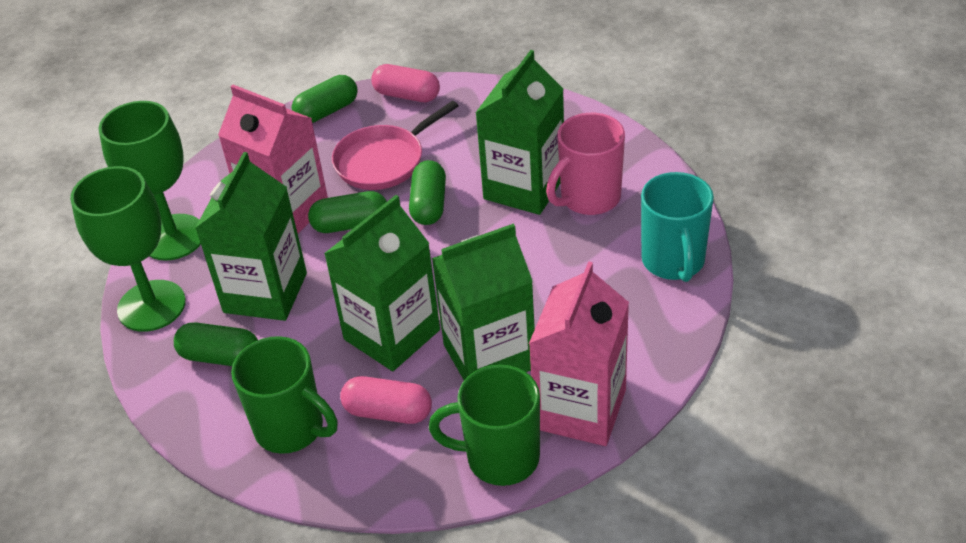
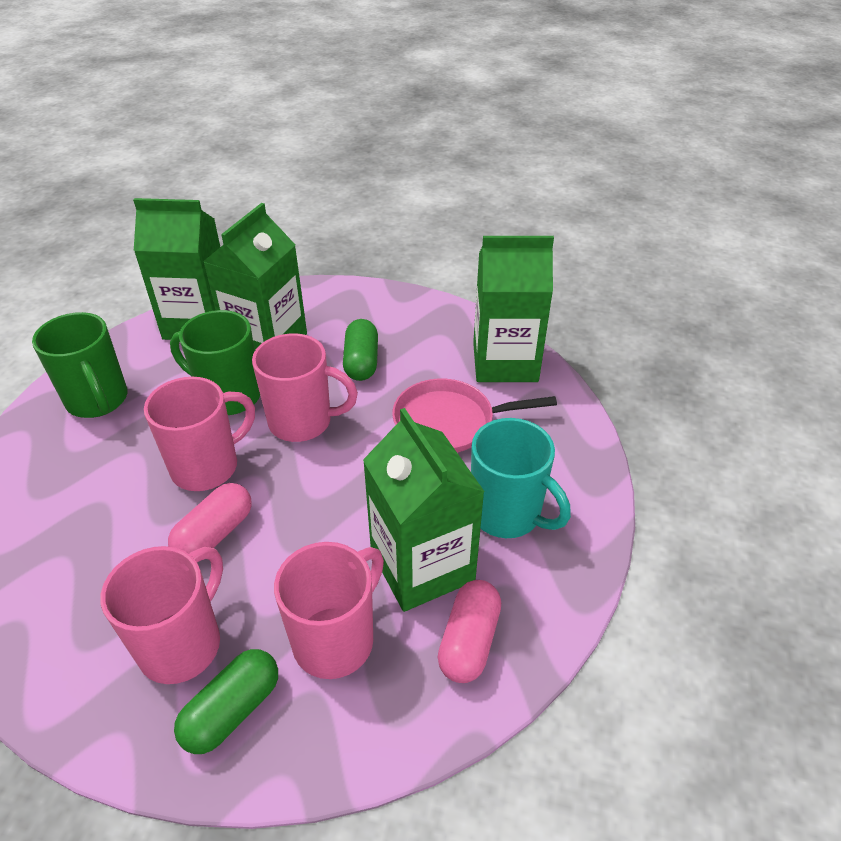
green capsule: 4 -> 2
green goblet: 2 -> 0
pink carton: 2 -> 0
pink mug: 1 -> 4

